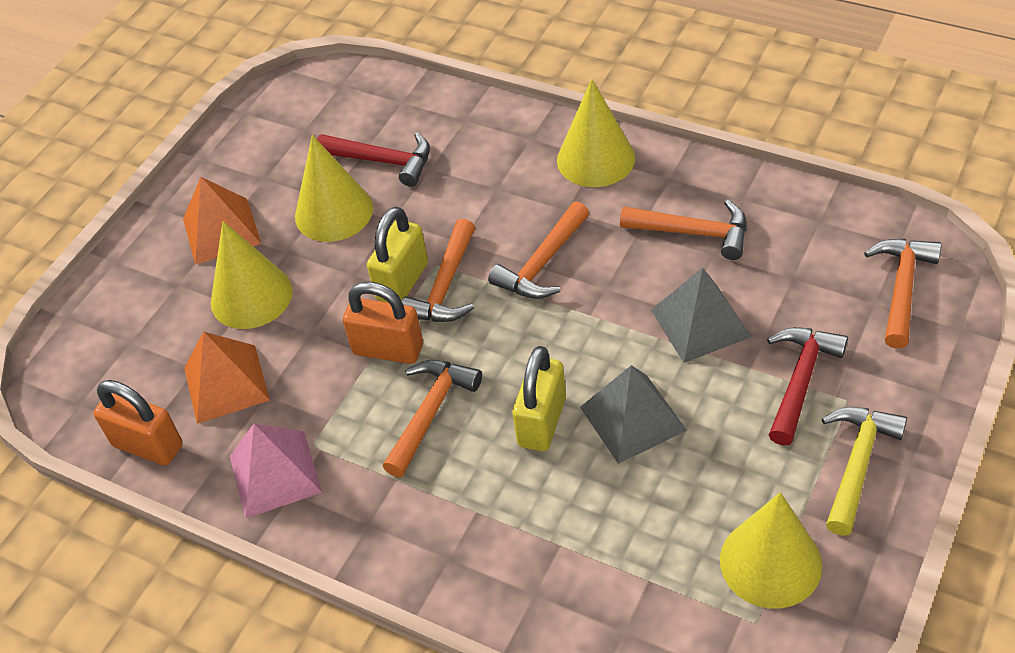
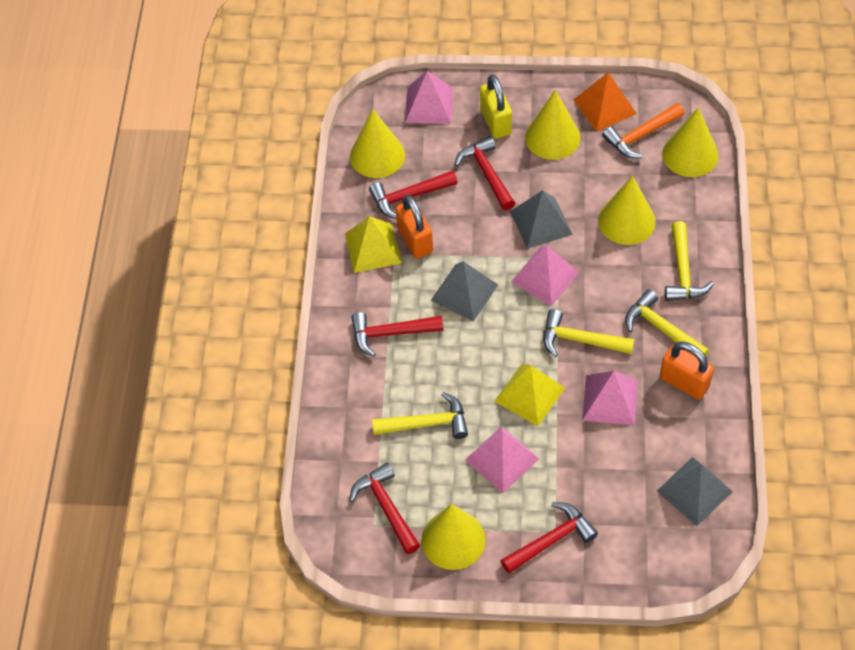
grey pyramid: 2 -> 3
orange hammer: 5 -> 1
orange pyramid: 2 -> 1
pink pyramid: 1 -> 4
red hammer: 2 -> 5
yellow cone: 4 -> 5
yellow hammer: 1 -> 4
yellow padlock: 2 -> 1
yellow pyramid: 0 -> 2

